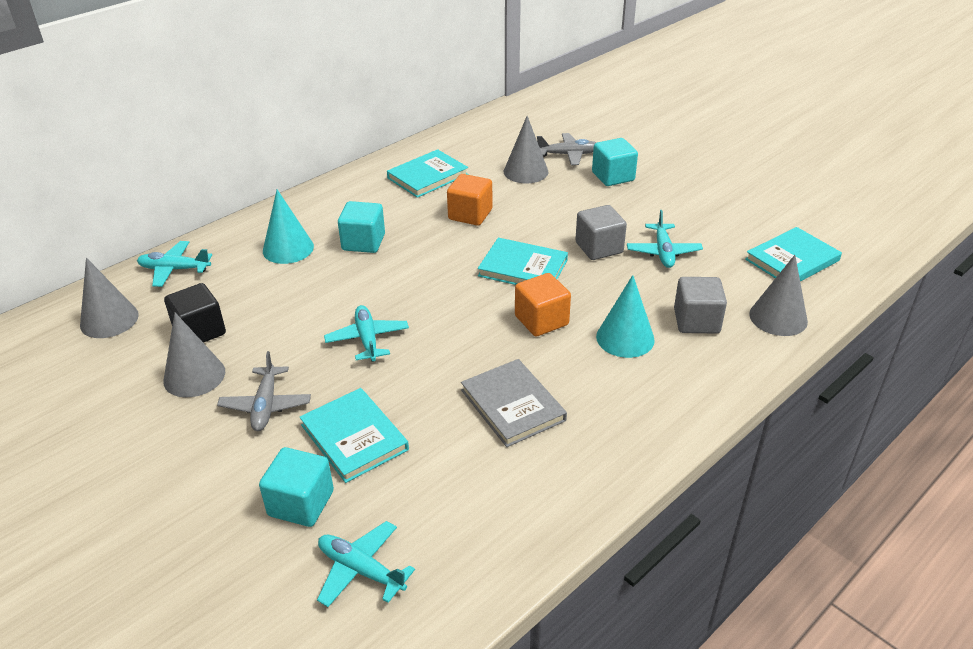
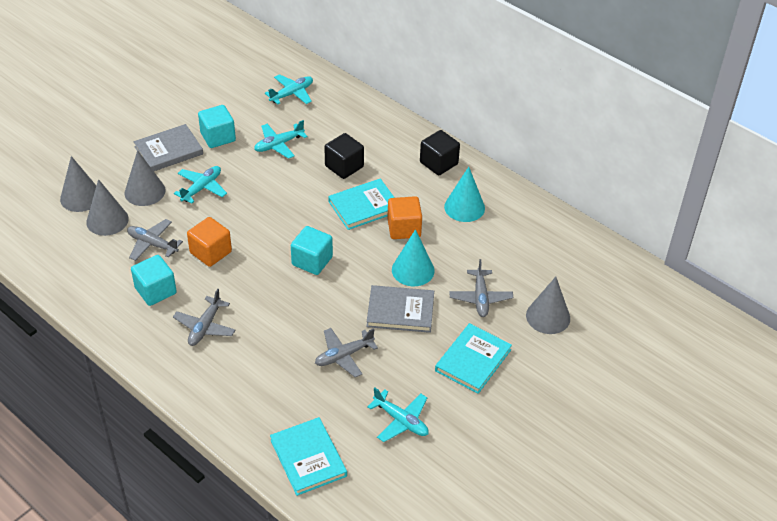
black cube: 1 -> 2
grey book: 1 -> 2
grey cube: 2 -> 0
grey plane: 2 -> 4
turquoise book: 4 -> 3

